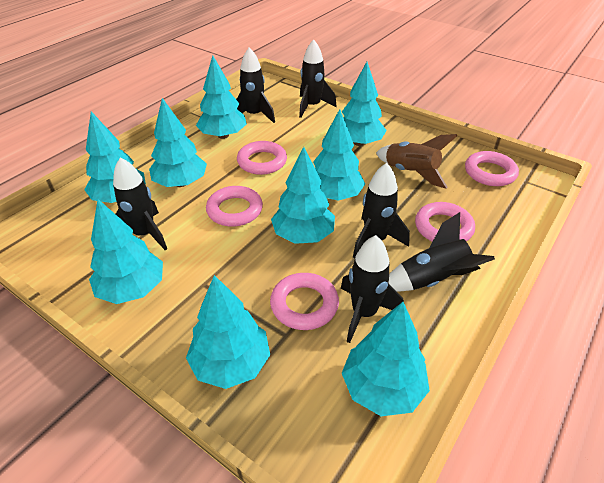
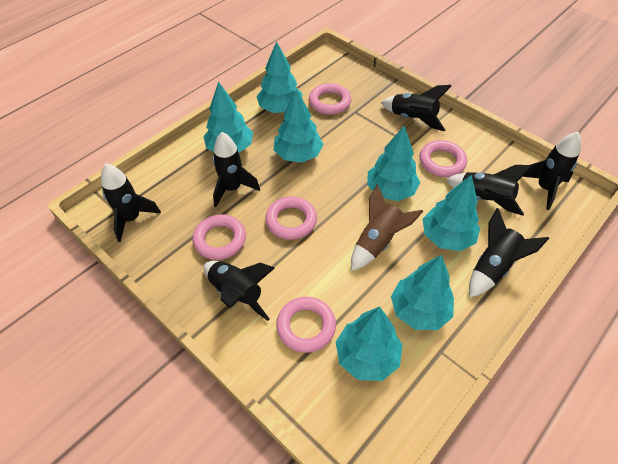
black rocket: 6 -> 7
turquoise tree: 9 -> 7

